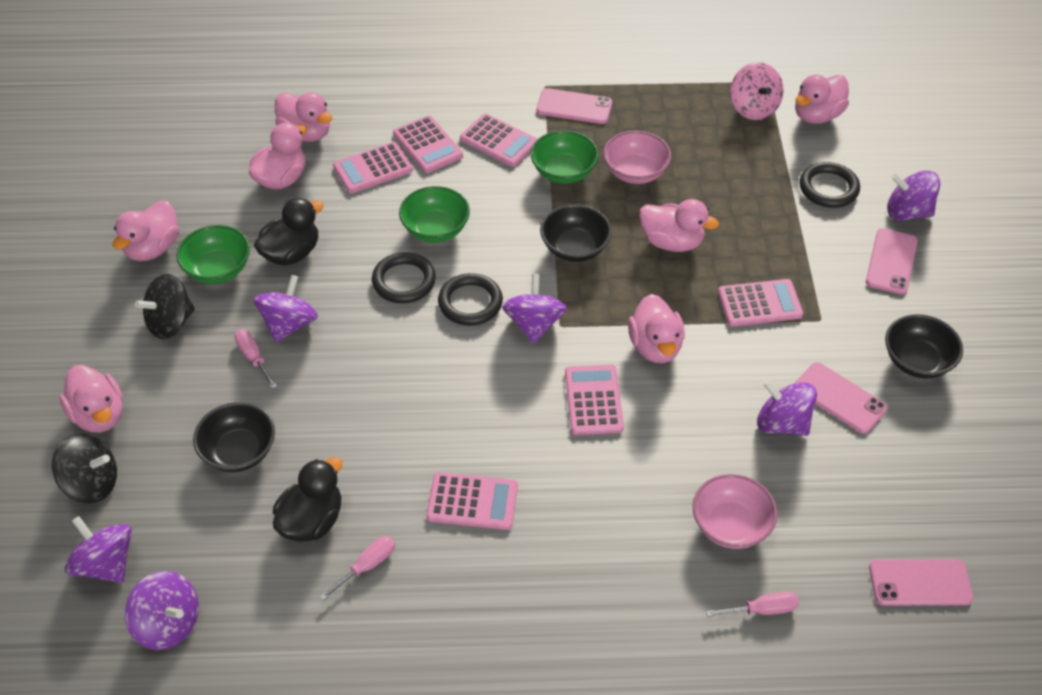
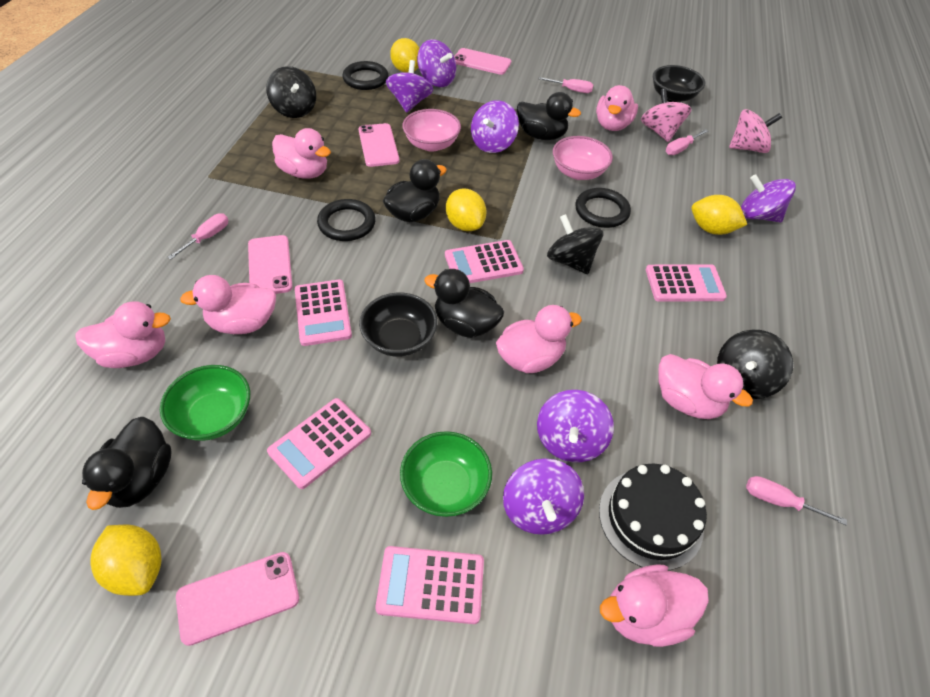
black bowl: 3 -> 2
black cake: 0 -> 1
black duck: 2 -> 4
black spinning top: 2 -> 3
green bowl: 3 -> 2
pink calculator: 6 -> 5
pink screwdriver: 3 -> 4
pink spinning top: 1 -> 2
yellow lemon: 0 -> 4

